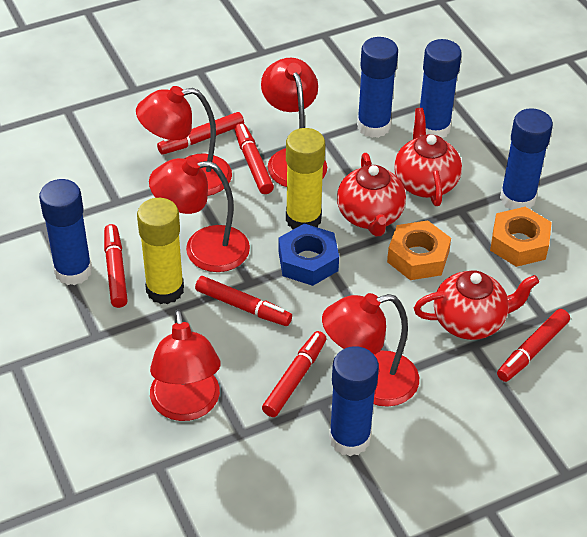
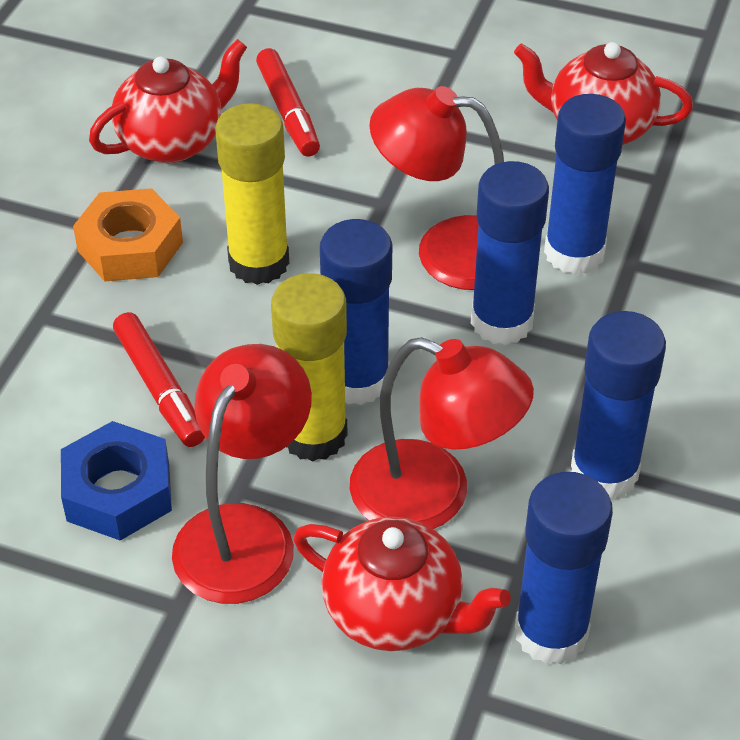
orange nut: 2 -> 1
red lamp: 5 -> 3
red marker: 6 -> 2

